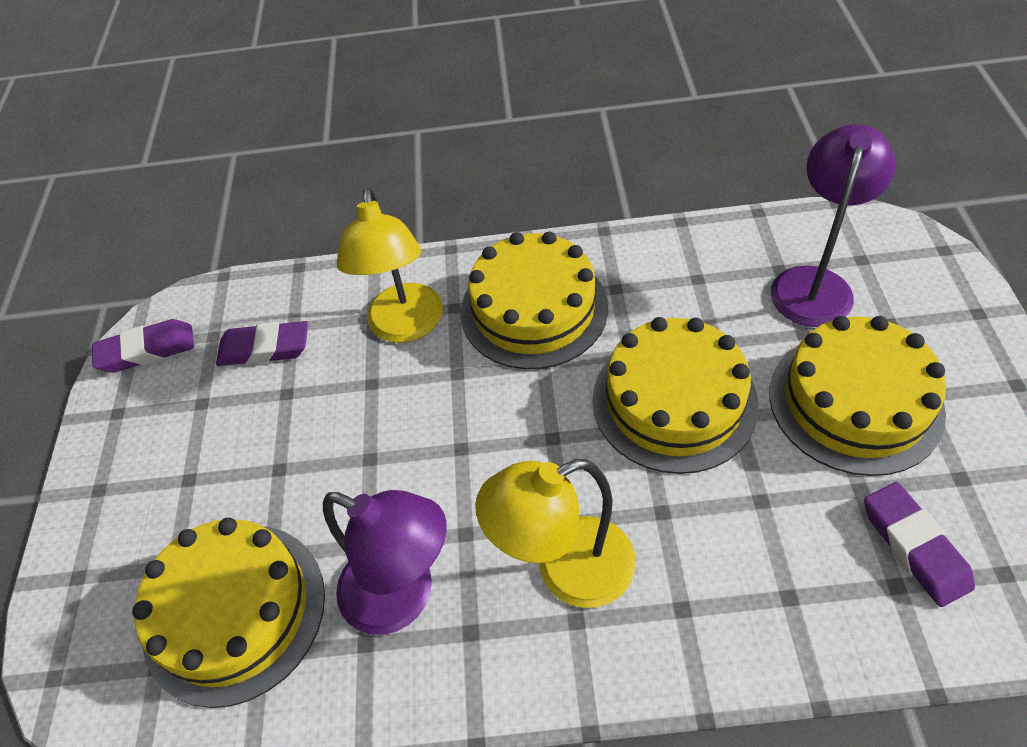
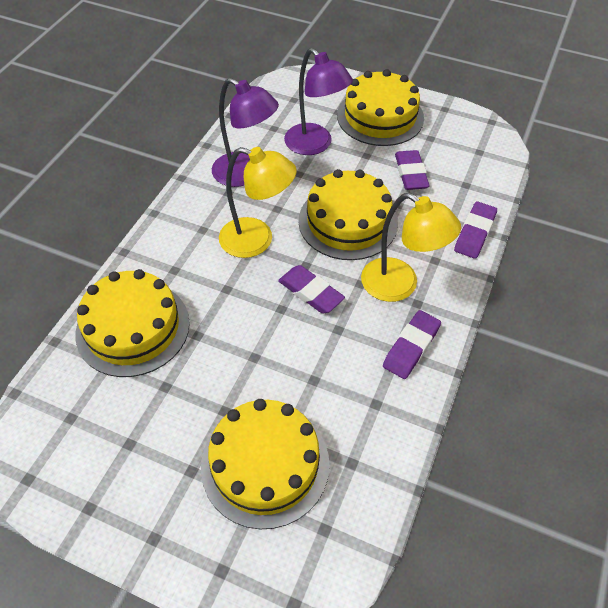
purple eraser: 3 -> 4

